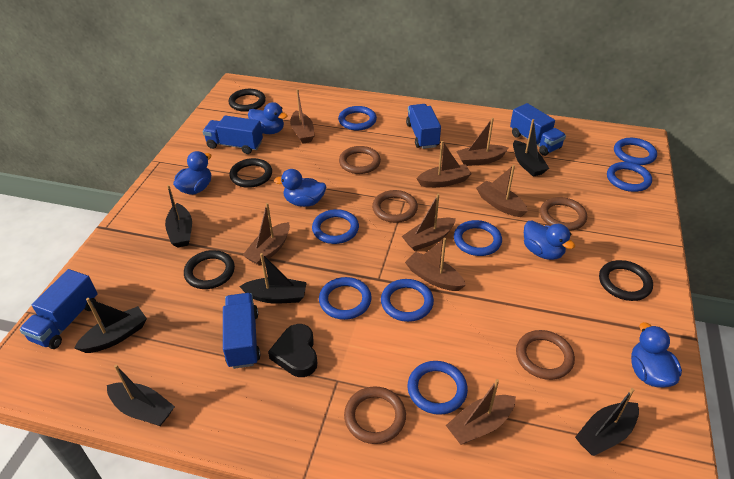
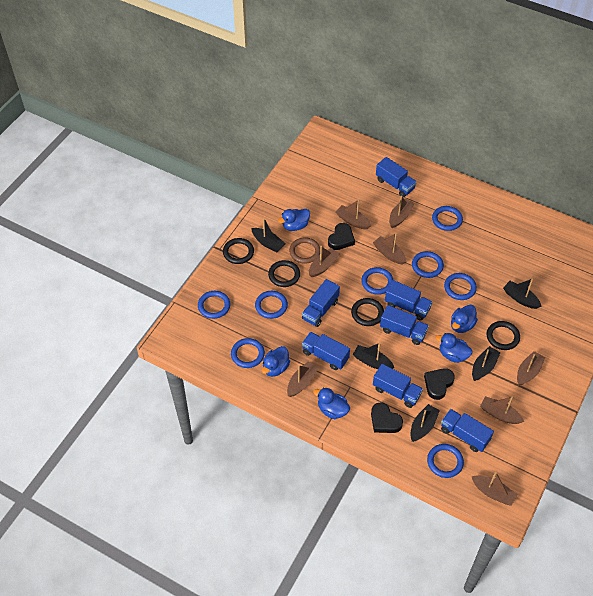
black boat: 6 -> 5
black heart: 1 -> 3
blue truck: 5 -> 7
brown ring: 5 -> 1

